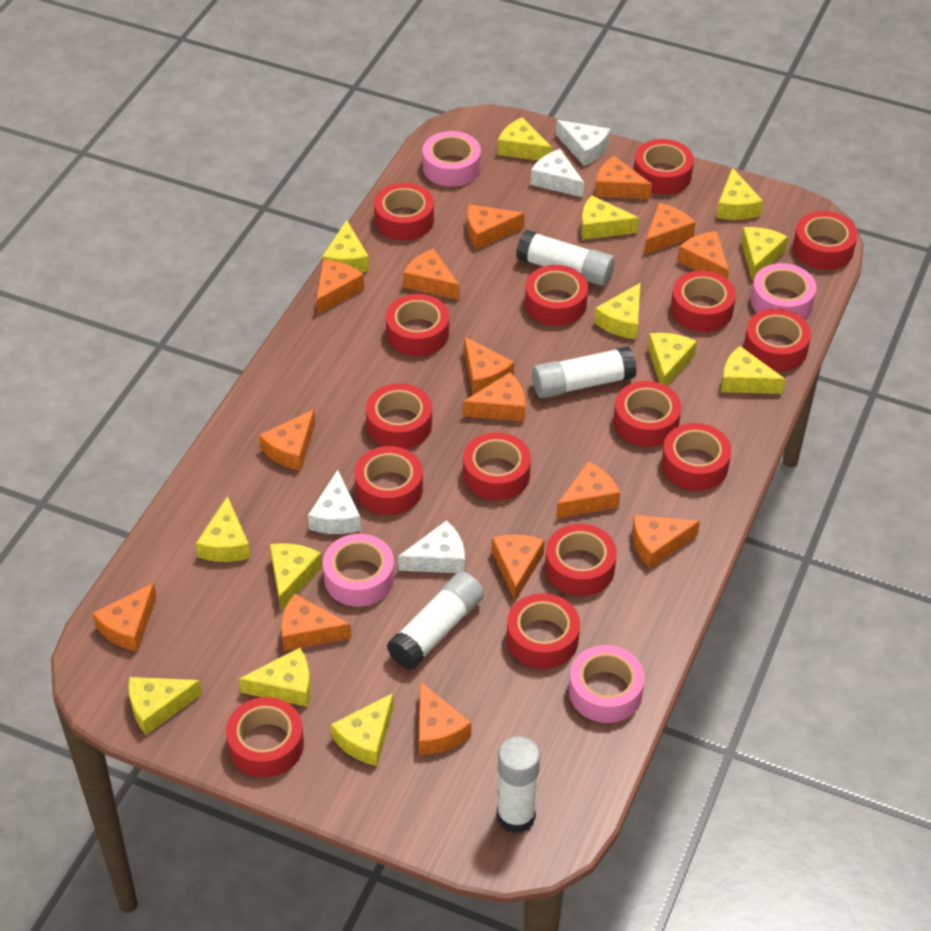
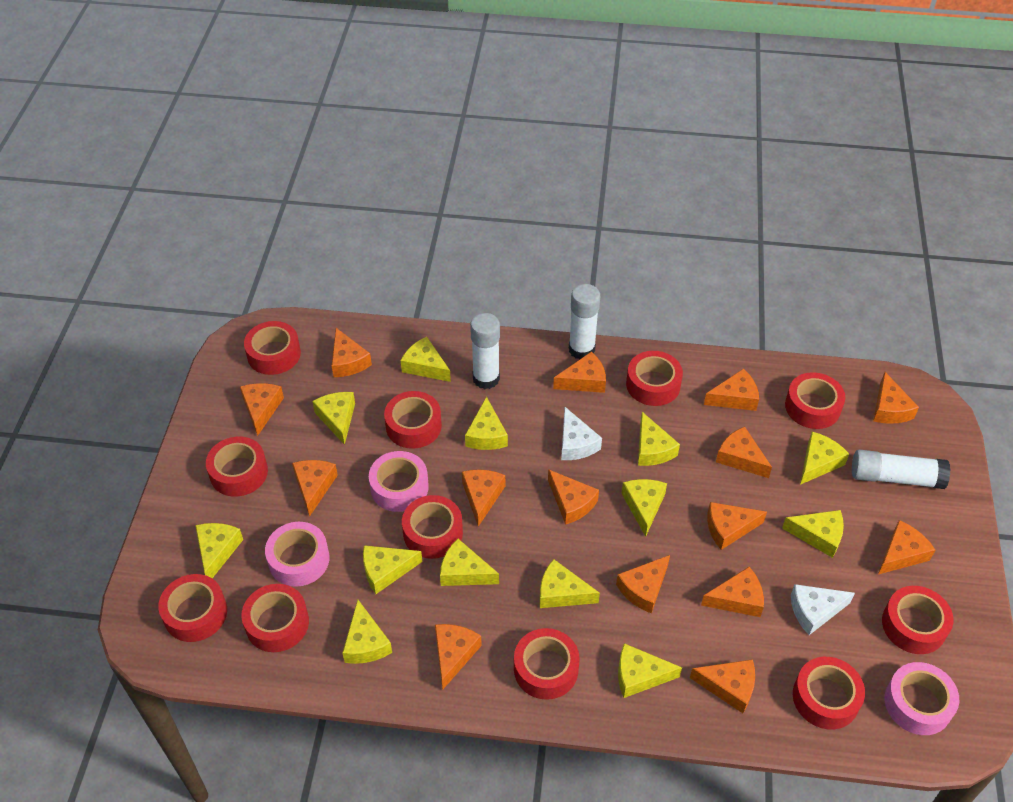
pink tape: 4 -> 3
red tape: 15 -> 11
white cheese: 4 -> 2
white glue stick: 4 -> 3

